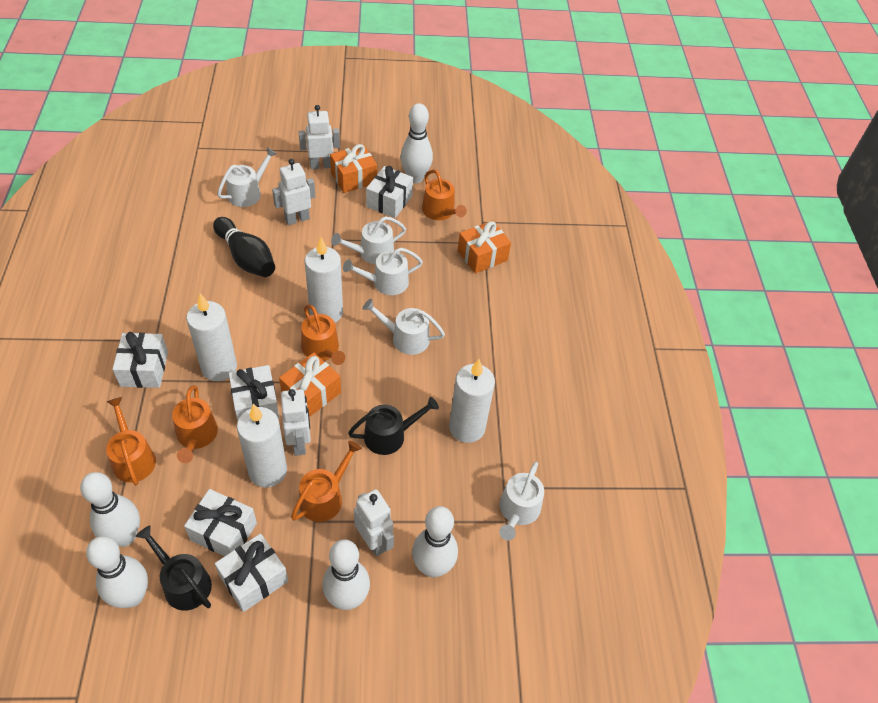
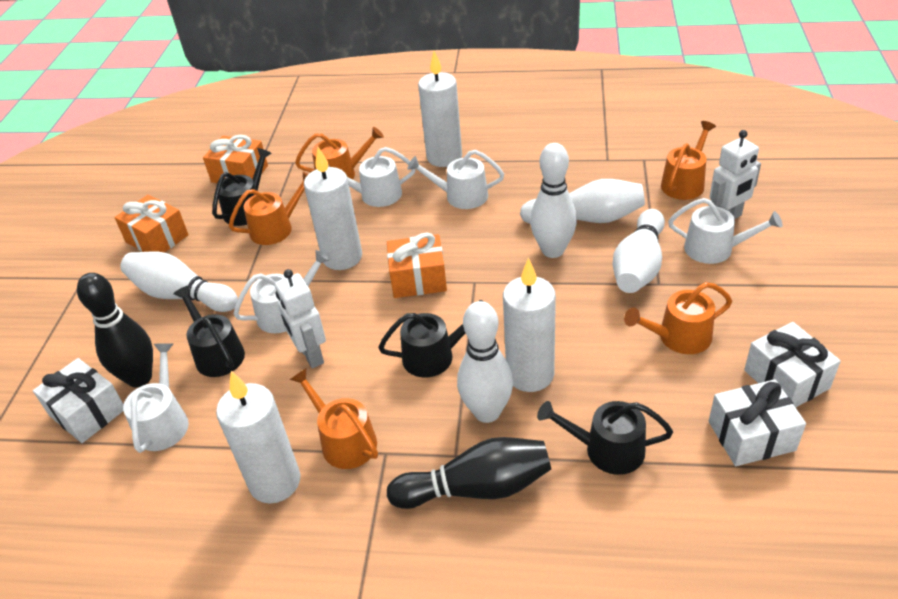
black bowling pin: 1 -> 2
black watering can: 2 -> 4
white gift: 5 -> 3
white robot: 4 -> 2

